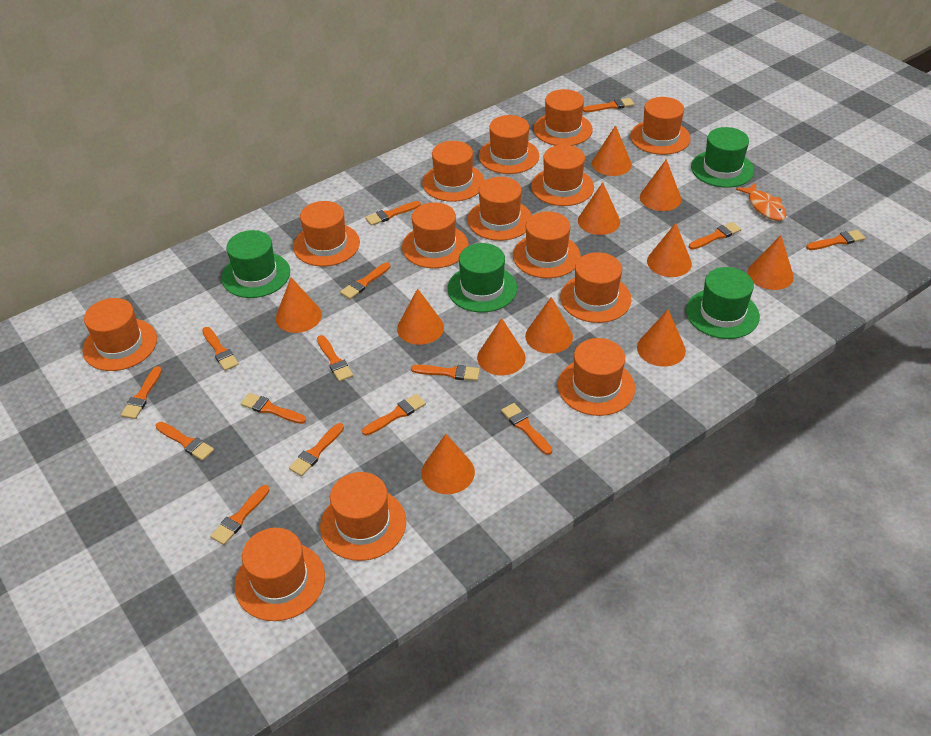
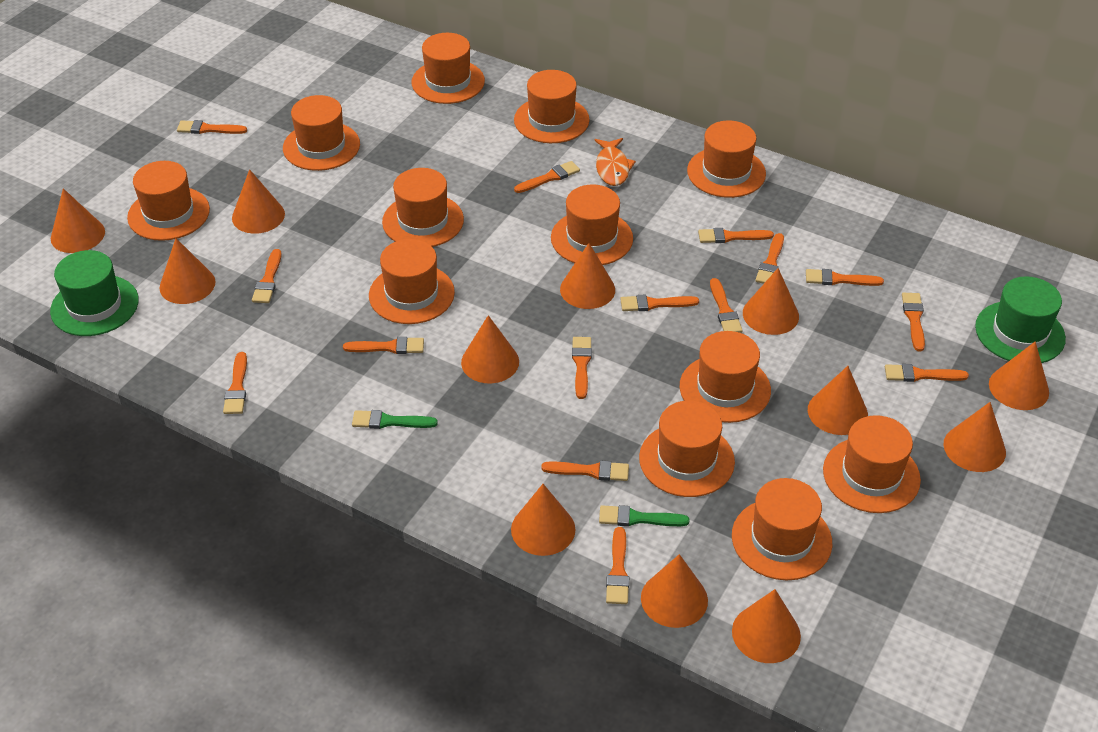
green brush: 0 -> 2
green hat: 4 -> 2
orange cone: 11 -> 12
orange hat: 14 -> 12

